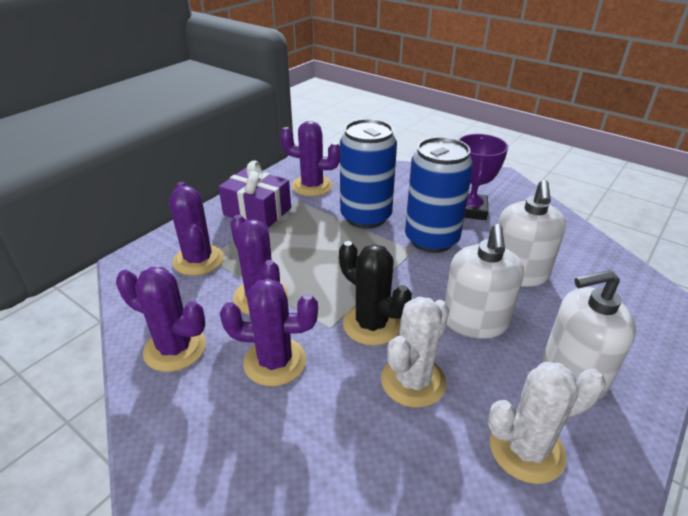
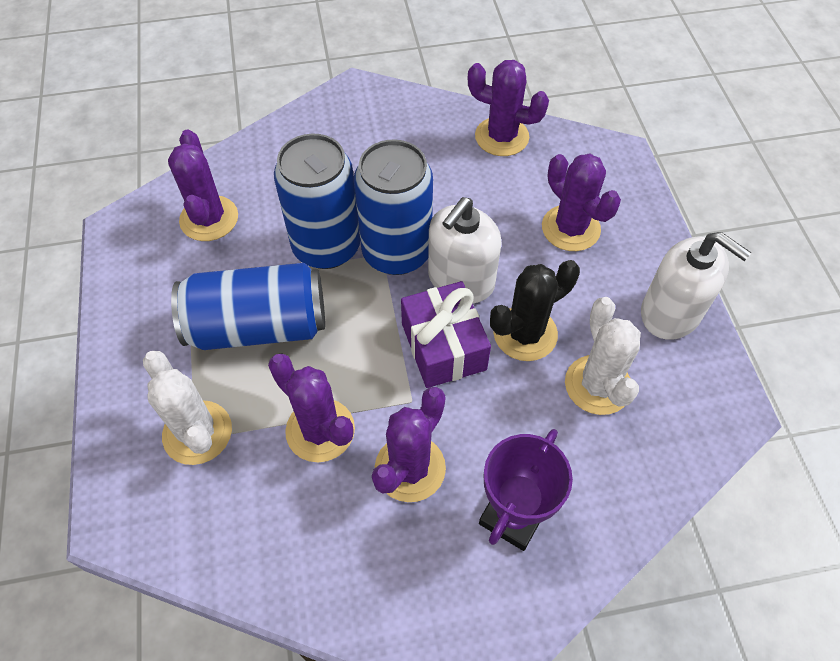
blue can: 2 -> 3
white soap dispenser: 3 -> 2

